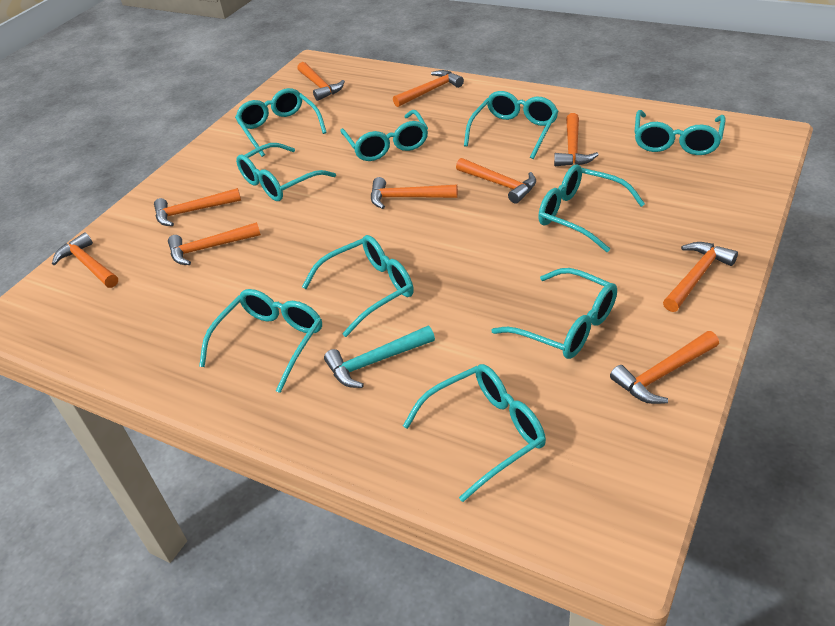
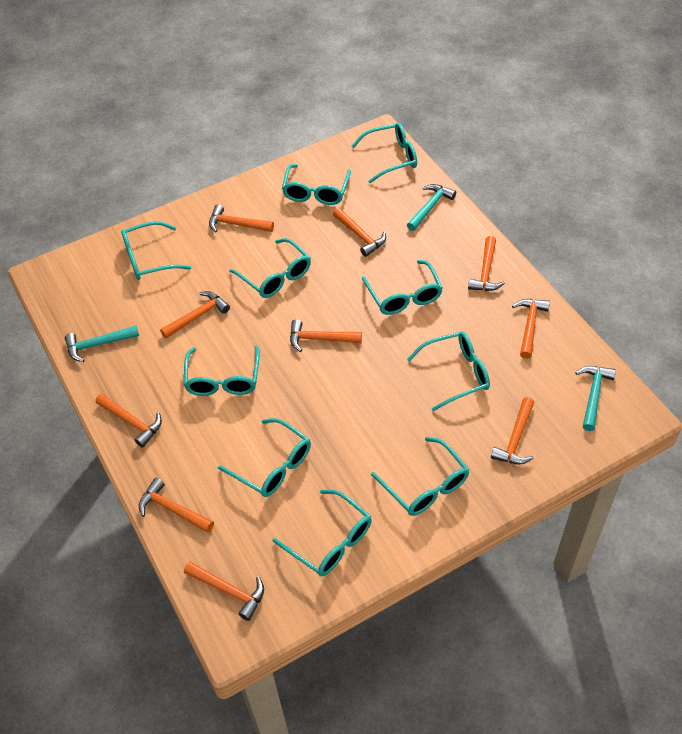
turquoise hammer: 1 -> 3

